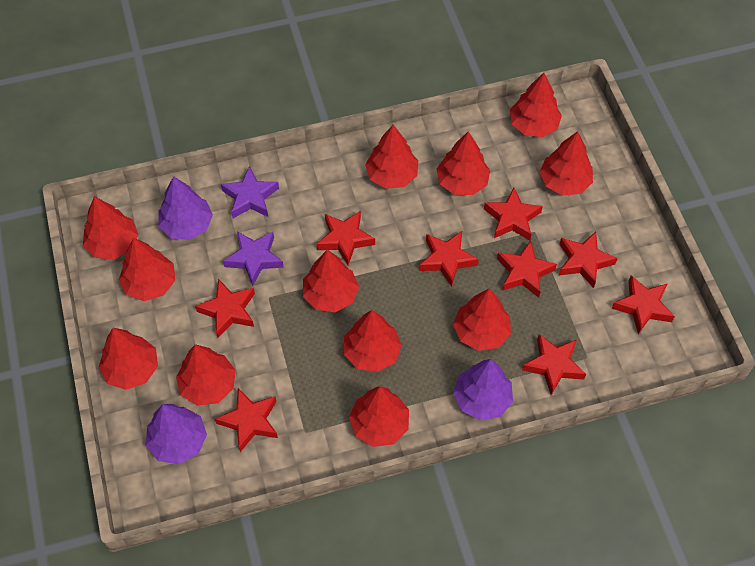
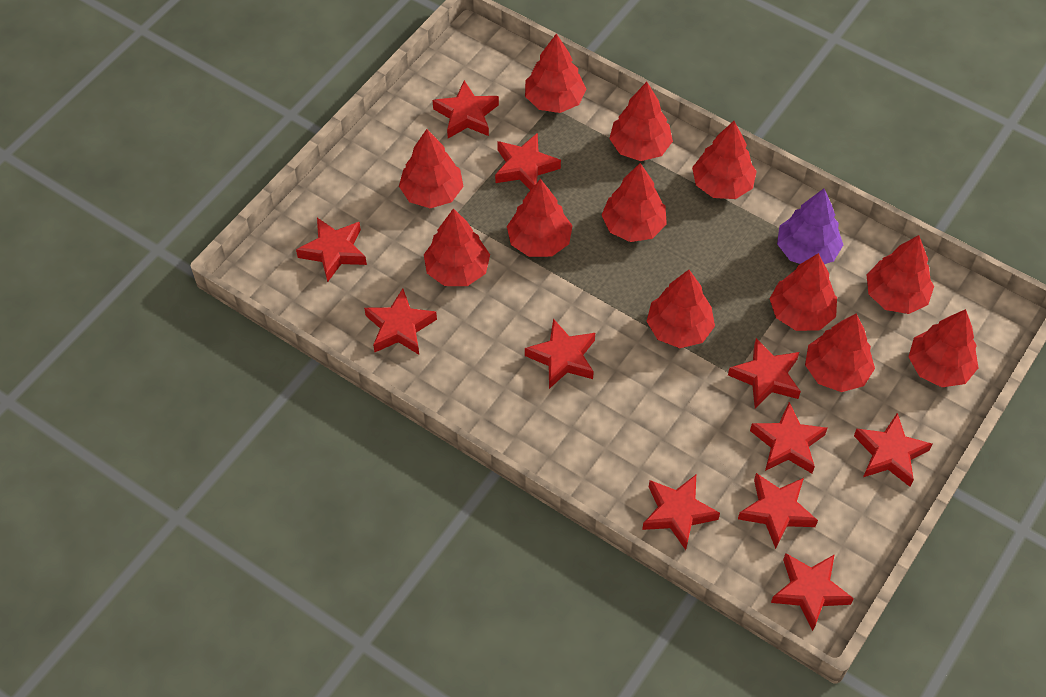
purple star: 2 -> 0
purple tree: 3 -> 1
red star: 9 -> 11

